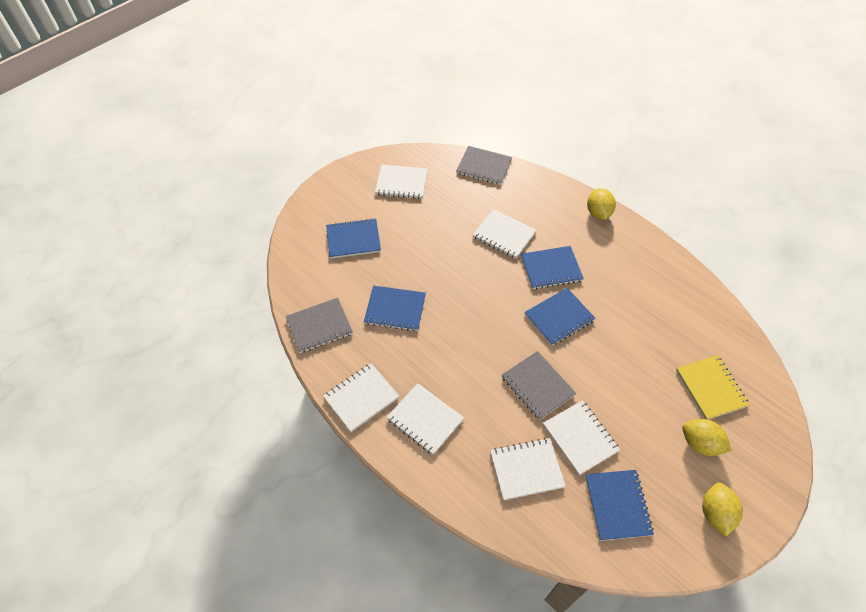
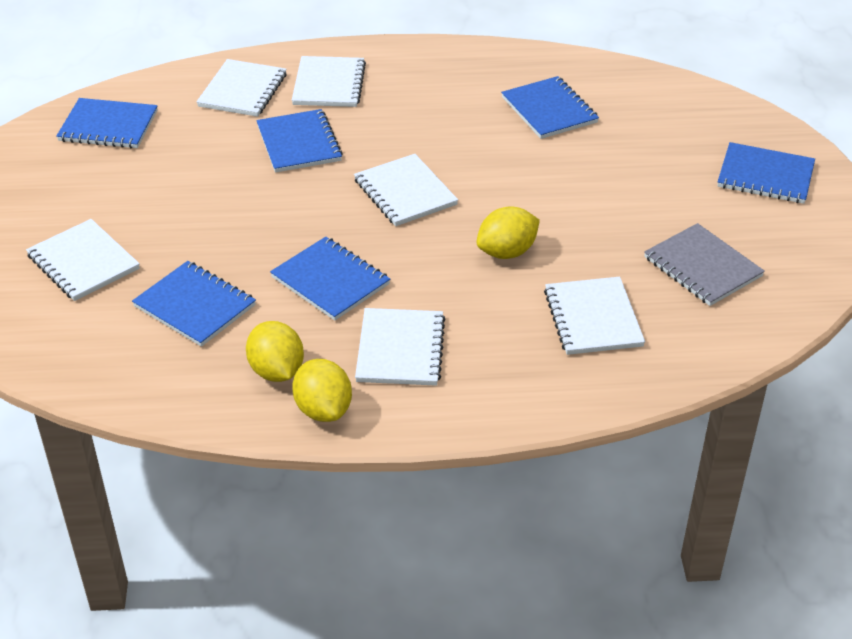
blue notebook: 5 -> 6
grey notebook: 3 -> 1
yellow notebook: 1 -> 0

